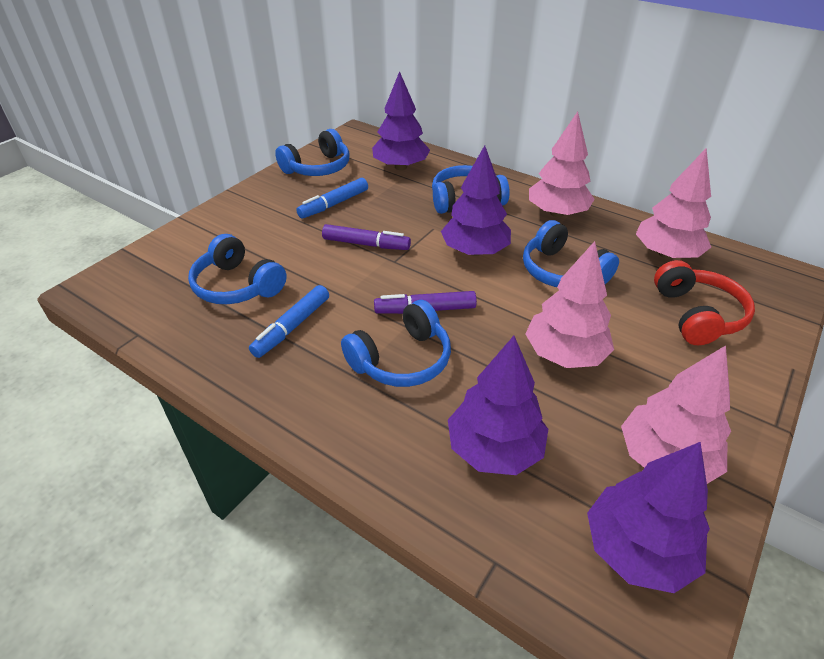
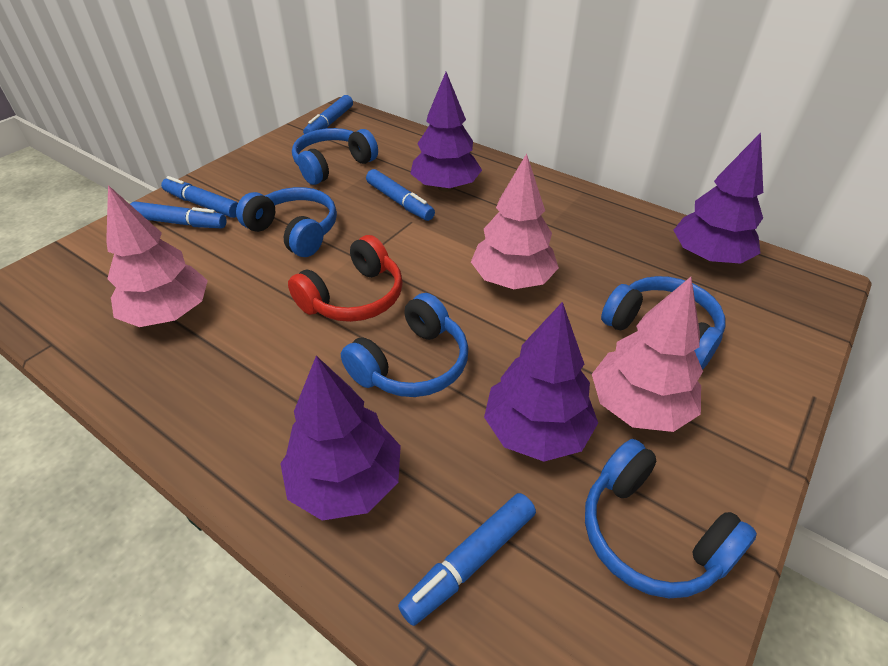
blue marker: 2 -> 5
pink tree: 4 -> 3
purple marker: 2 -> 0

